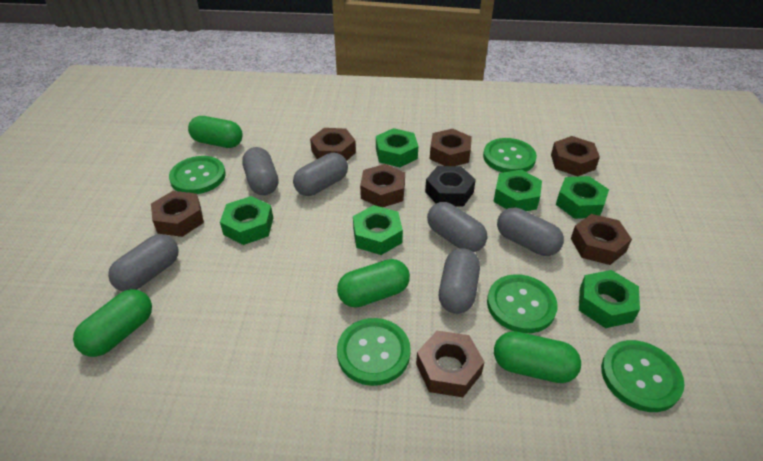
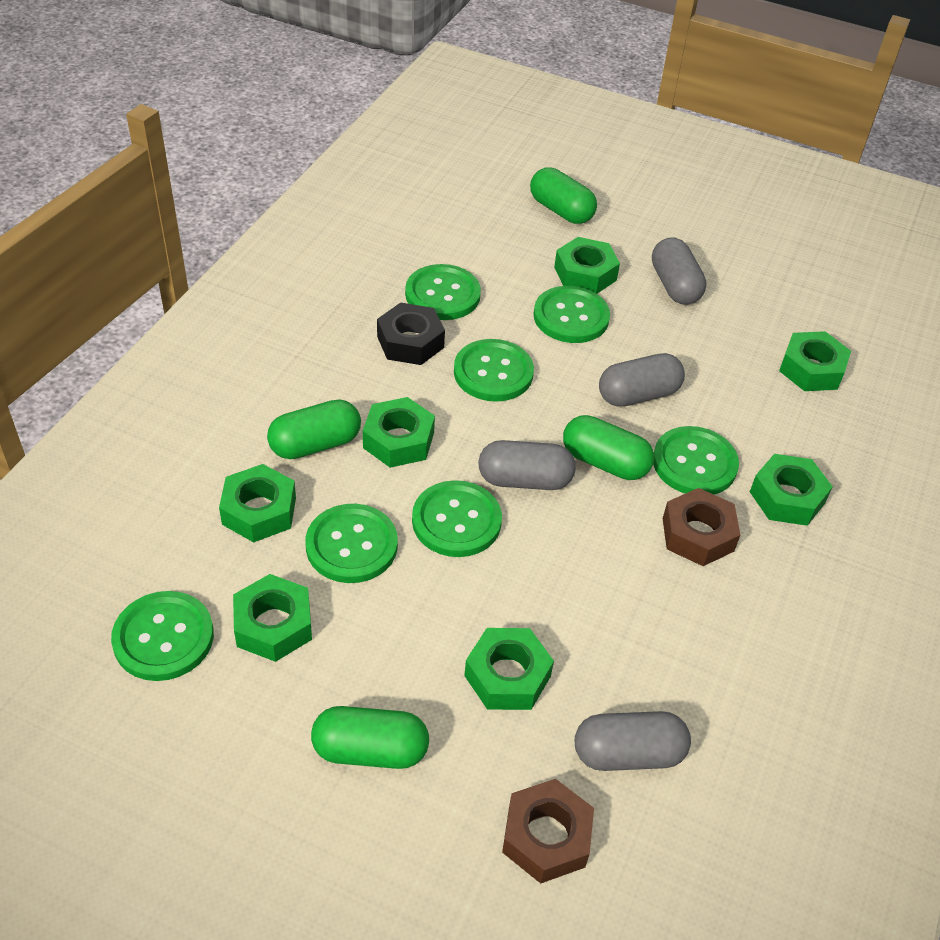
brown nut: 7 -> 2
green button: 5 -> 7
green nut: 6 -> 7
grey capsule: 6 -> 4

